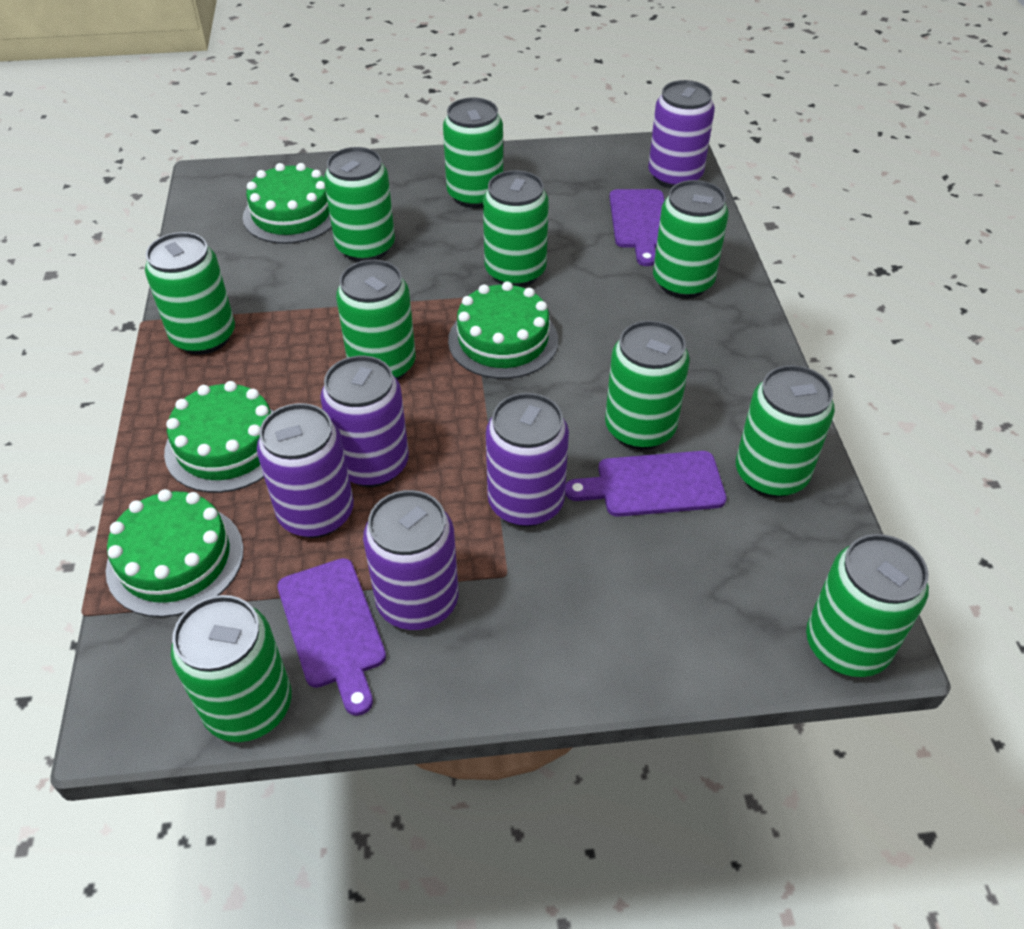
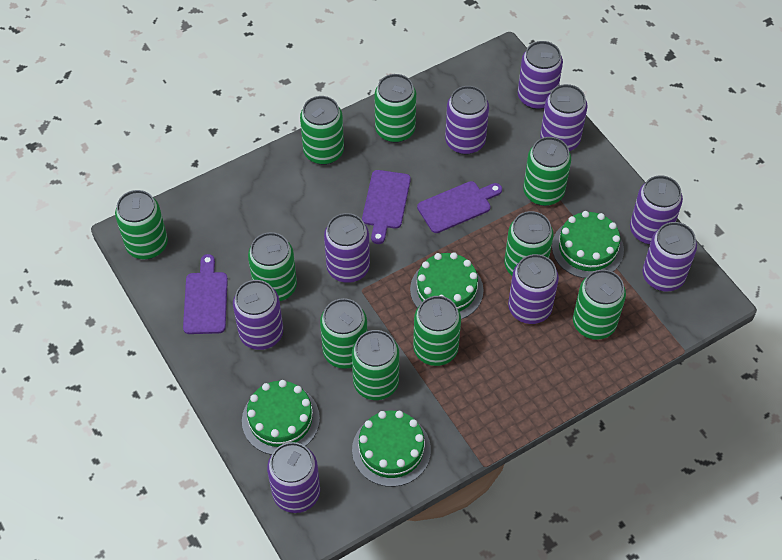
purple can: 5 -> 9

